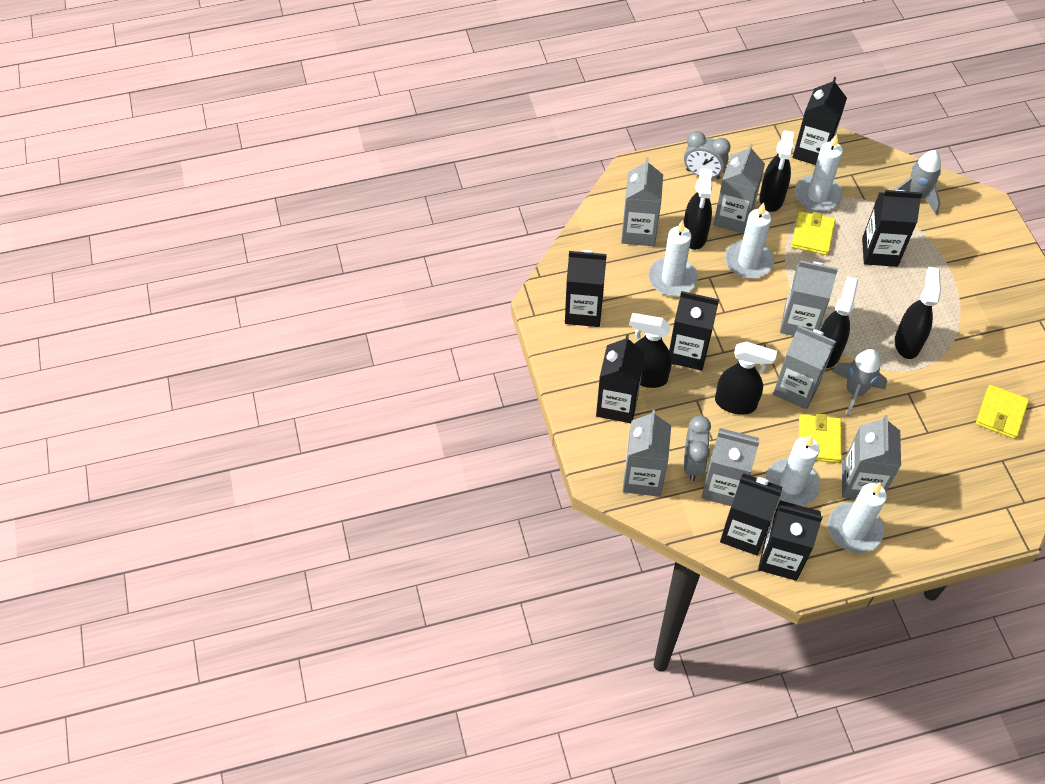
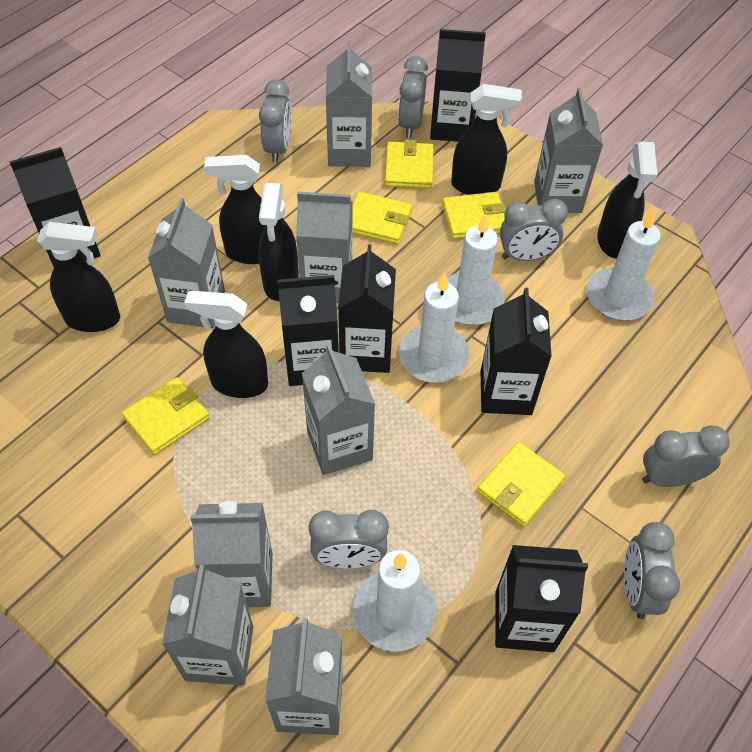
black carton: 7 -> 6
grey carton: 7 -> 8
grey clock: 2 -> 6
grey rocket: 2 -> 0
white candle: 5 -> 4
yellow wallet: 3 -> 5

